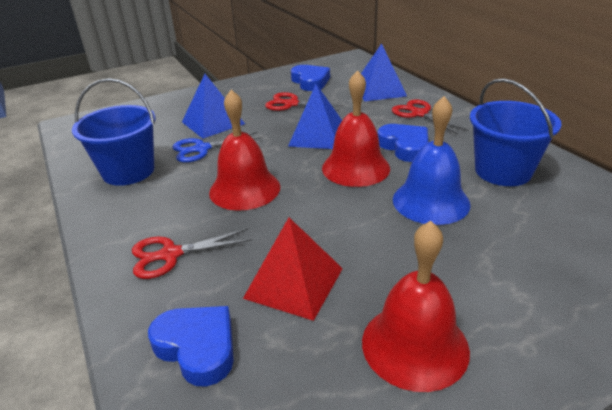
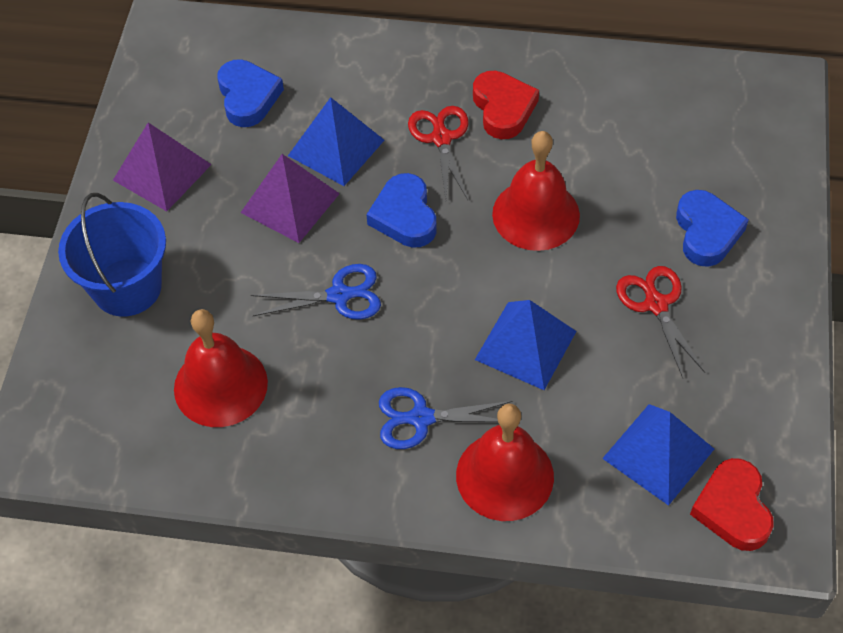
blue bell: 1 -> 0
blue bucket: 2 -> 1
blue scissors: 1 -> 2
purple pyramid: 0 -> 2
red heart: 0 -> 2
red pyramid: 1 -> 0
red scissors: 3 -> 2

